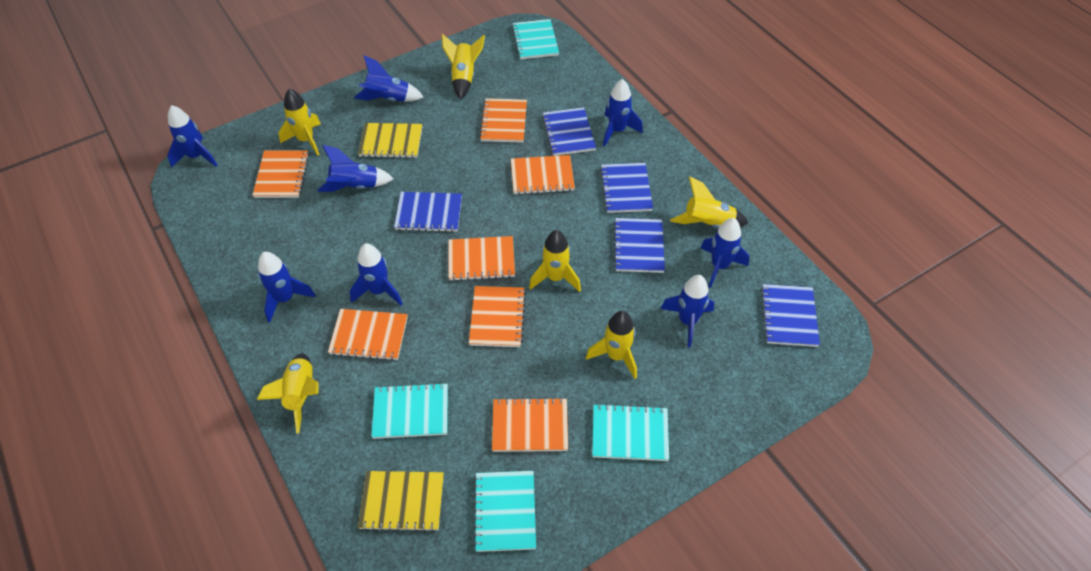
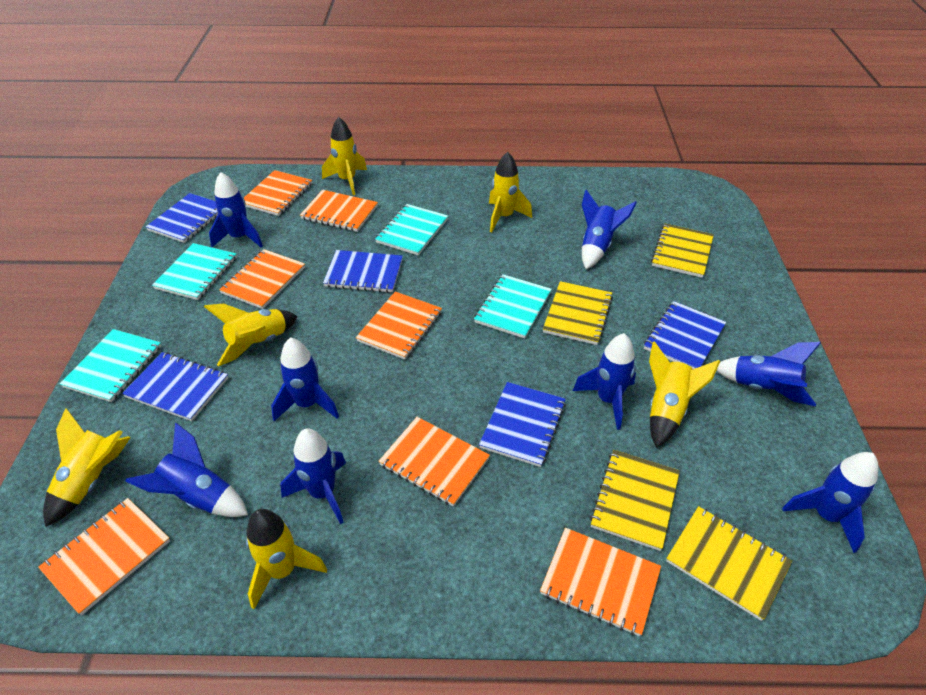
yellow notebook: 2 -> 4

